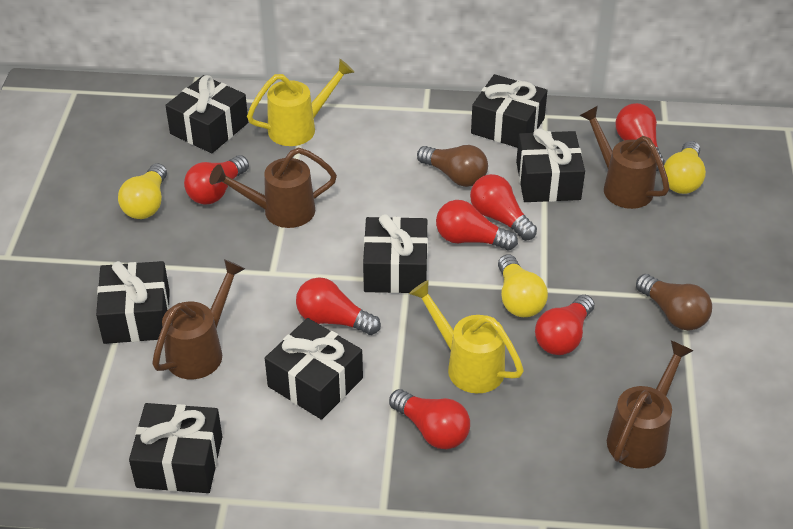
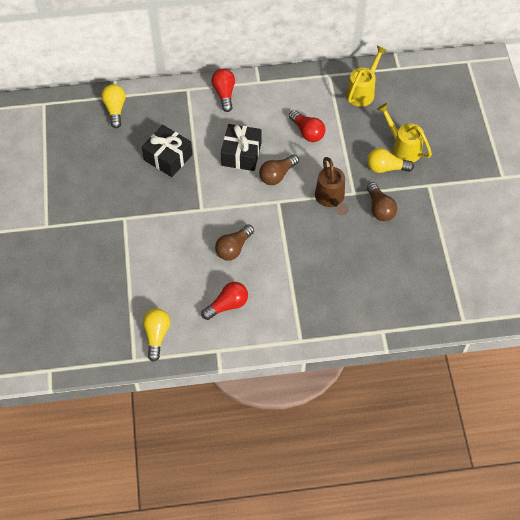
black gift: 7 -> 2
brown light bulb: 2 -> 3
brown watering can: 4 -> 1
red light bulb: 7 -> 3

